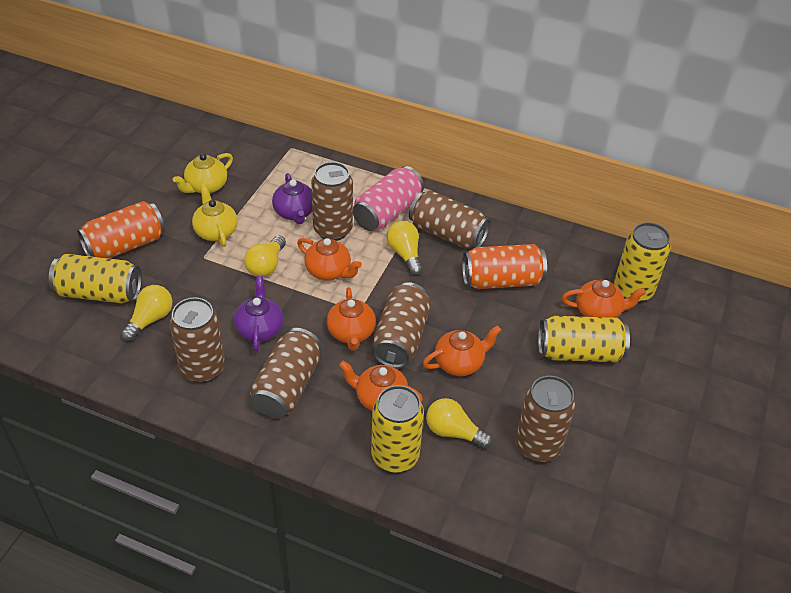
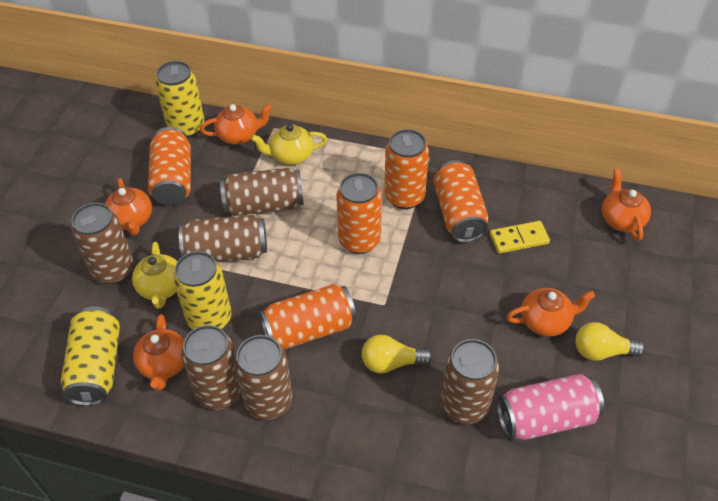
orange can: 2 -> 5
purple teapot: 2 -> 0
yellow can: 4 -> 3
yellow domino: 0 -> 1
yellow light bulb: 4 -> 2

